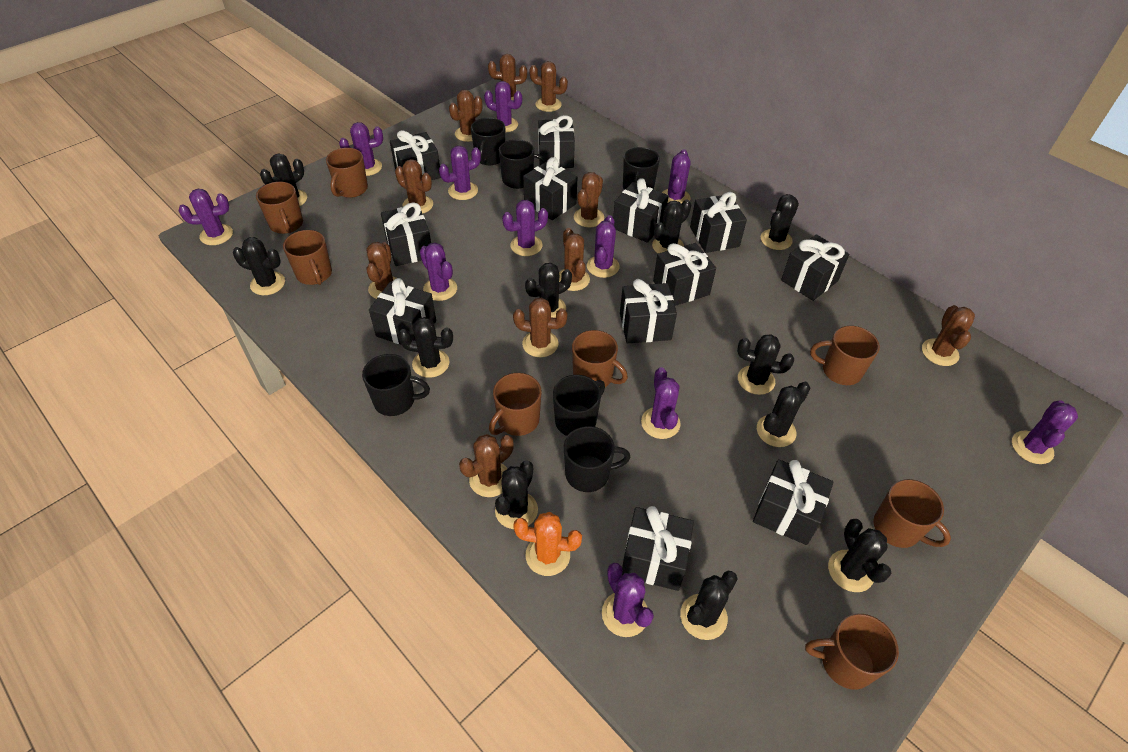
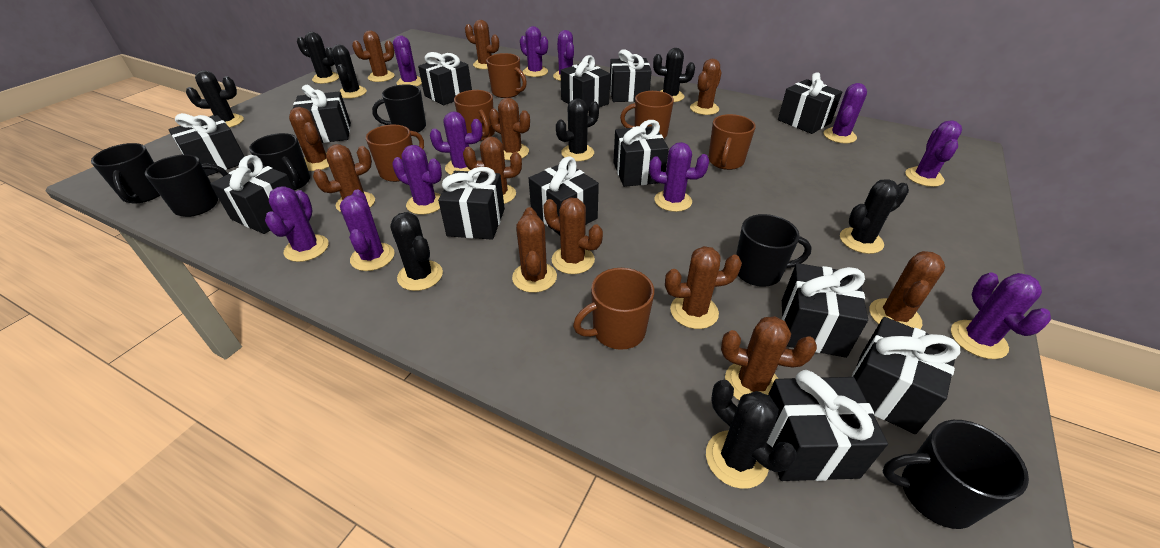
black cactus: 11 -> 8
black gift: 12 -> 13
brown cactus: 10 -> 12
brown mug: 8 -> 6
orange cactus: 1 -> 0

